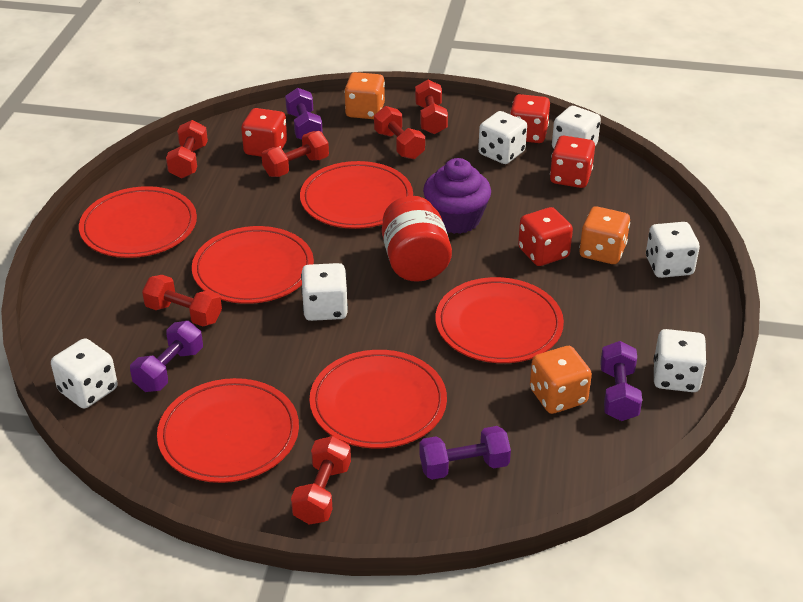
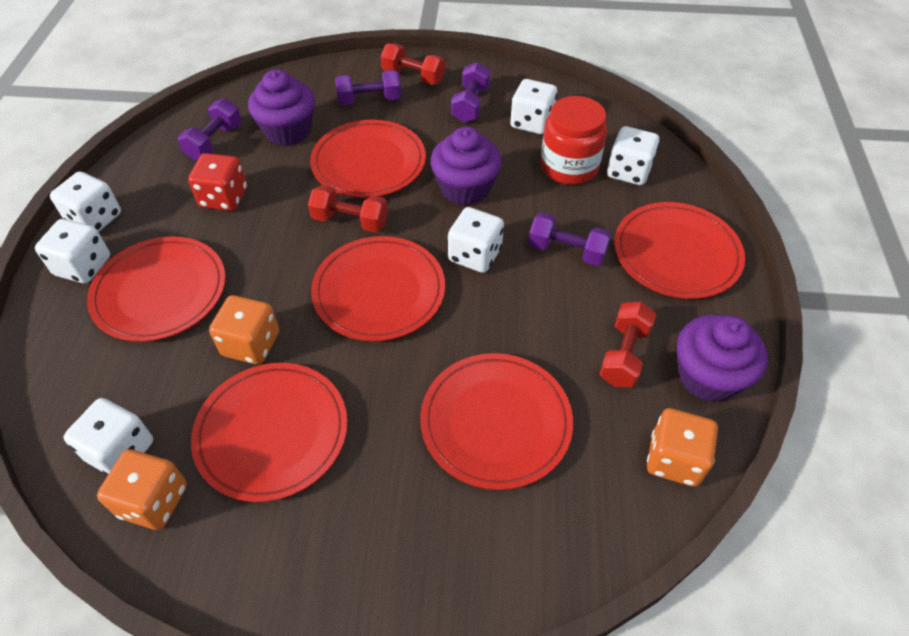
purple cupcake: 1 -> 3
red dice: 4 -> 1
red dumbbell: 6 -> 3

